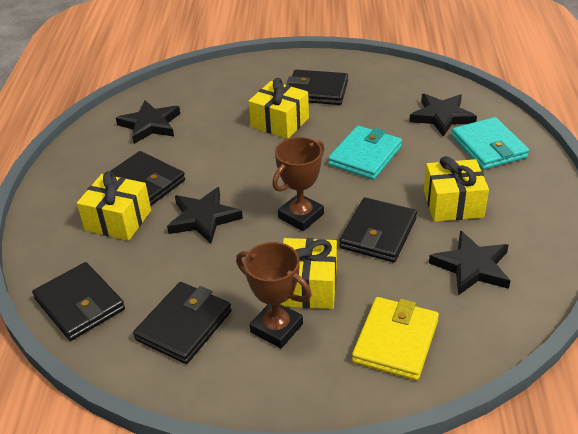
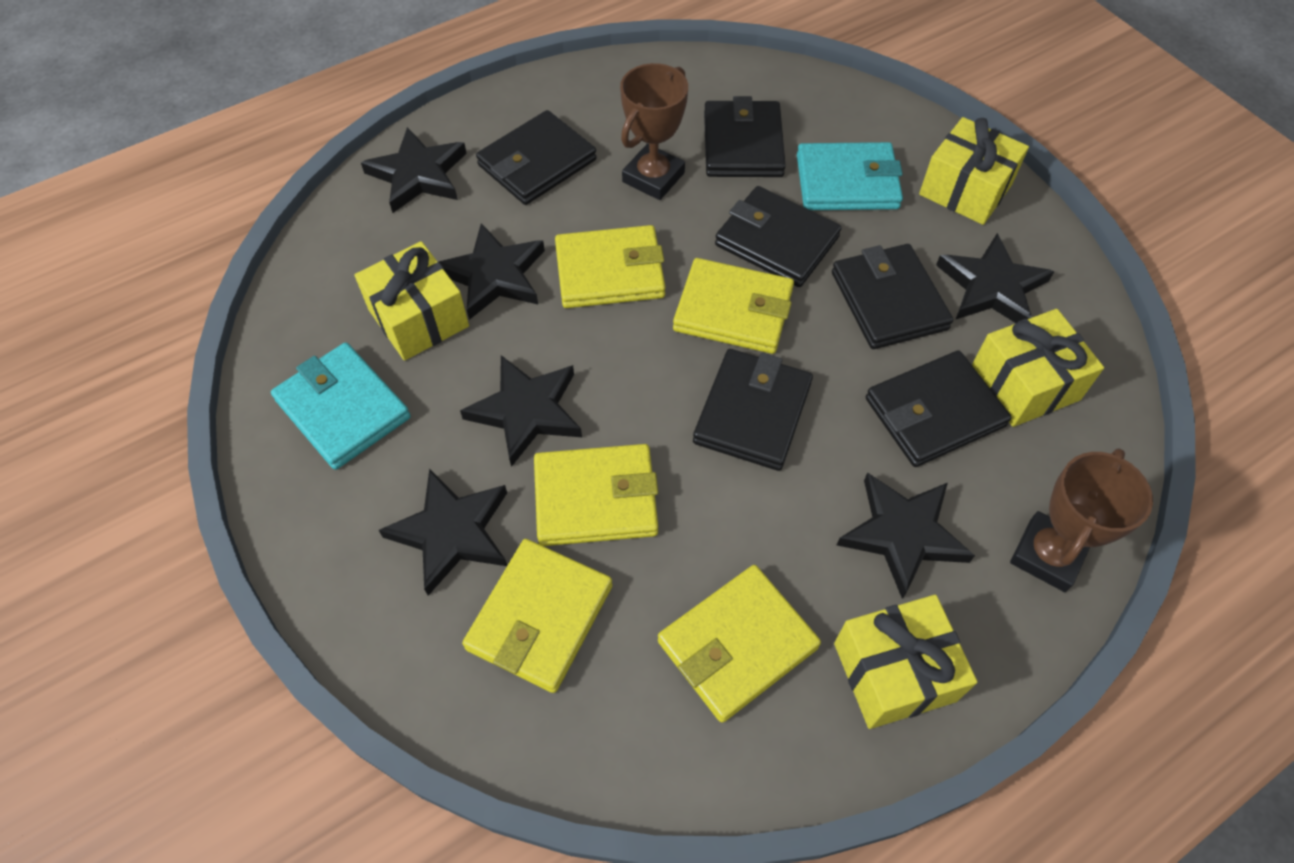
black star: 4 -> 6
black wallet: 5 -> 6
yellow wallet: 1 -> 5

